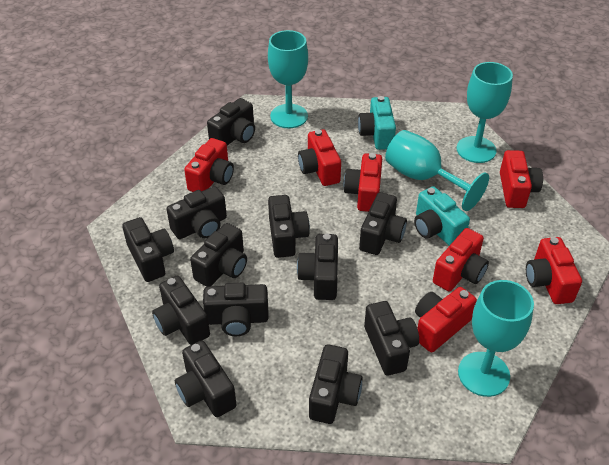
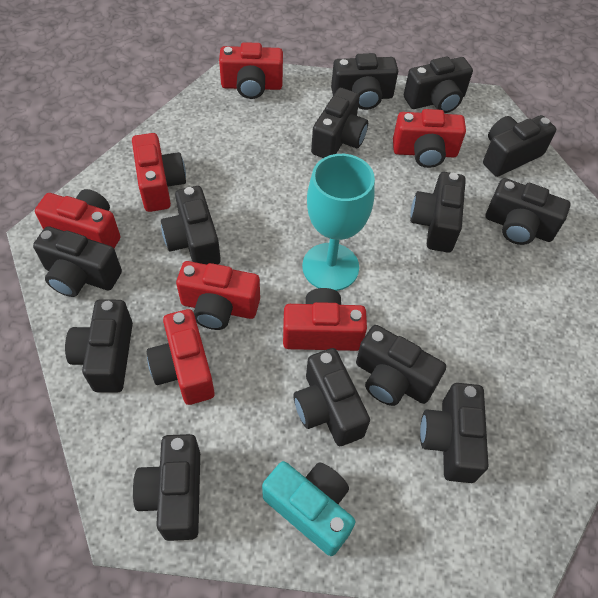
black camera: 12 -> 13
turquoise camera: 2 -> 1
turquoise goblet: 4 -> 1

